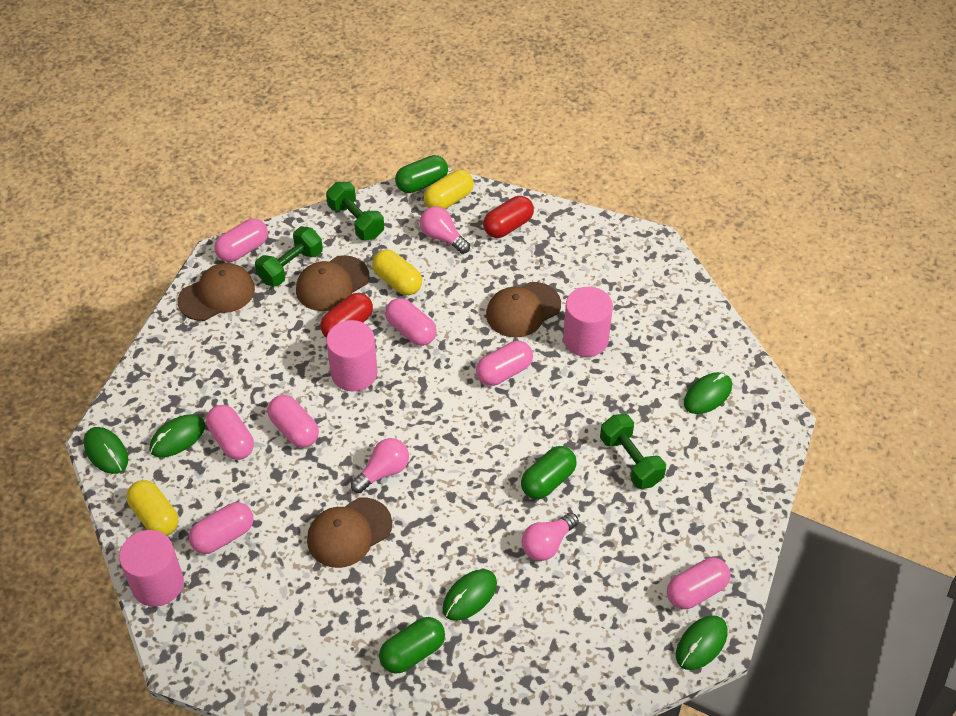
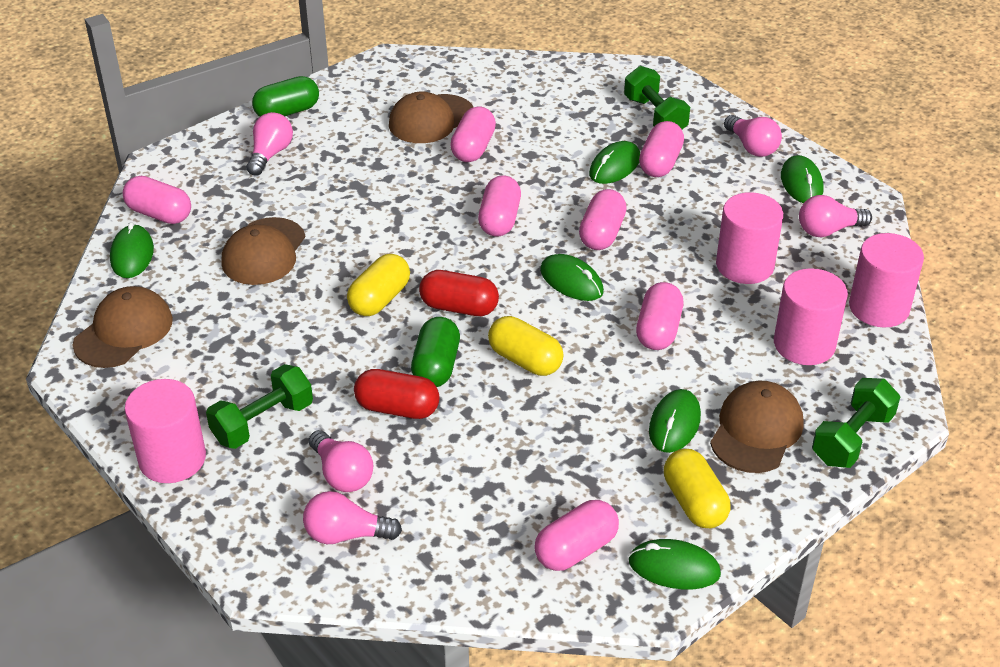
green capsule: 3 -> 2
green mouse: 5 -> 6
pink cylinder: 3 -> 4
pink light bulb: 3 -> 5

